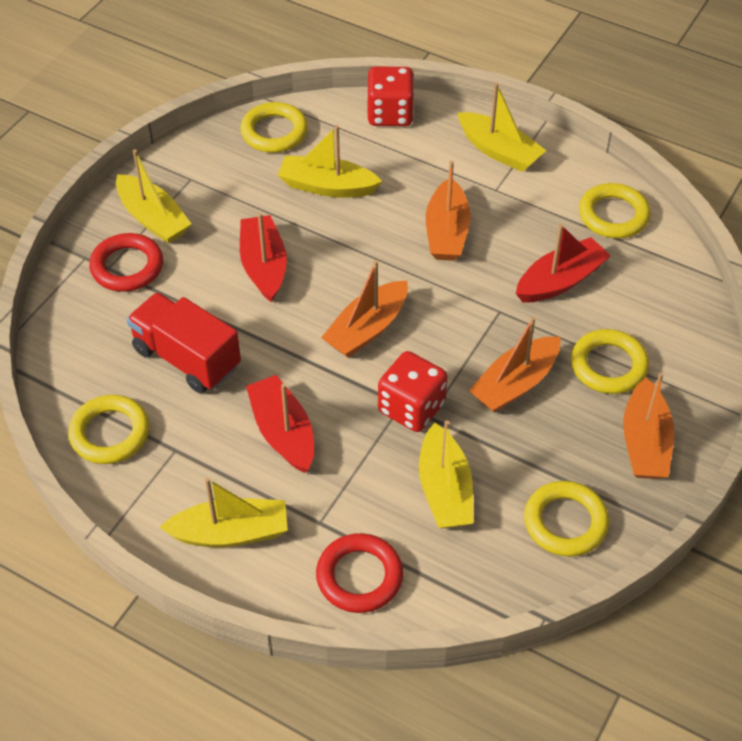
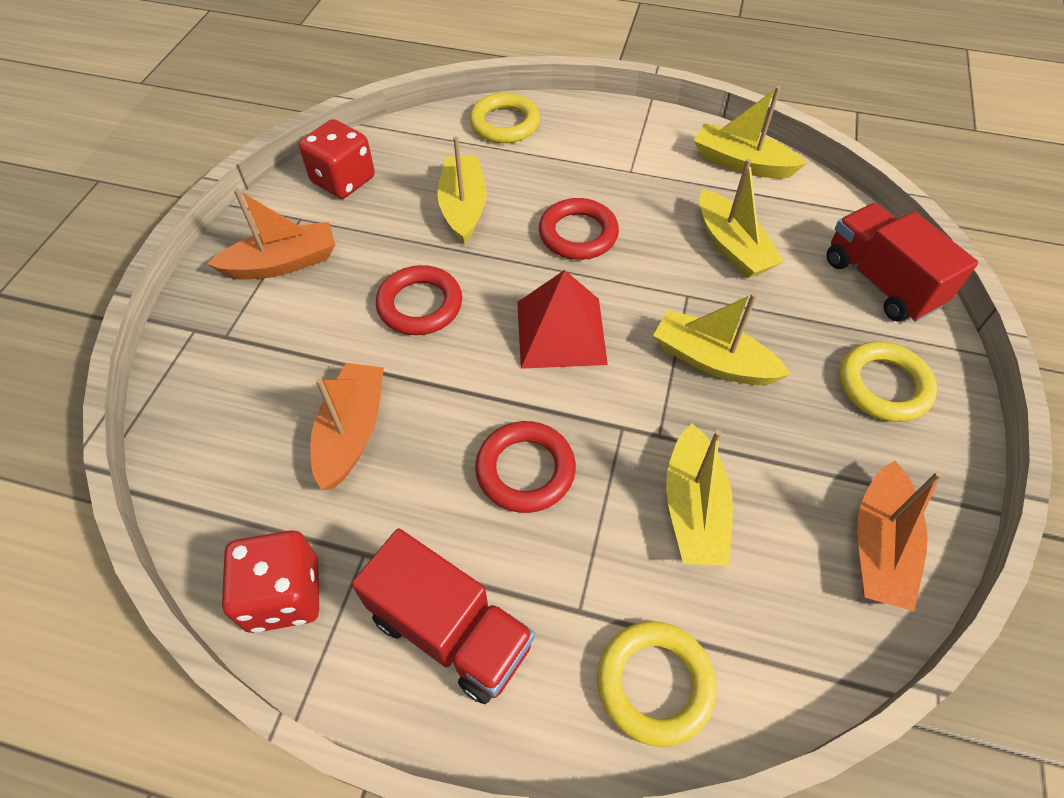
orange boat: 4 -> 3
red boat: 3 -> 0
red pyramid: 0 -> 1
red ring: 2 -> 3
red truck: 1 -> 2
yellow ring: 5 -> 3

